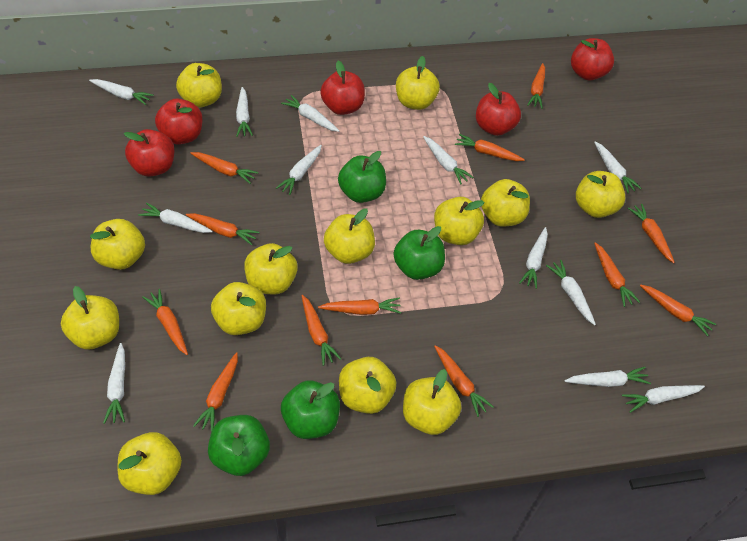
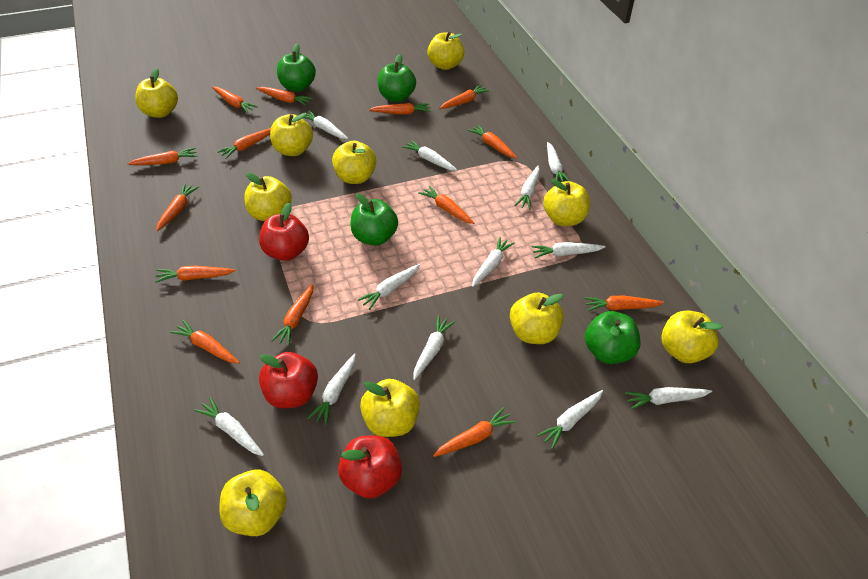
orange carrot: 12 -> 14
red apple: 5 -> 3
yellow apple: 13 -> 10

